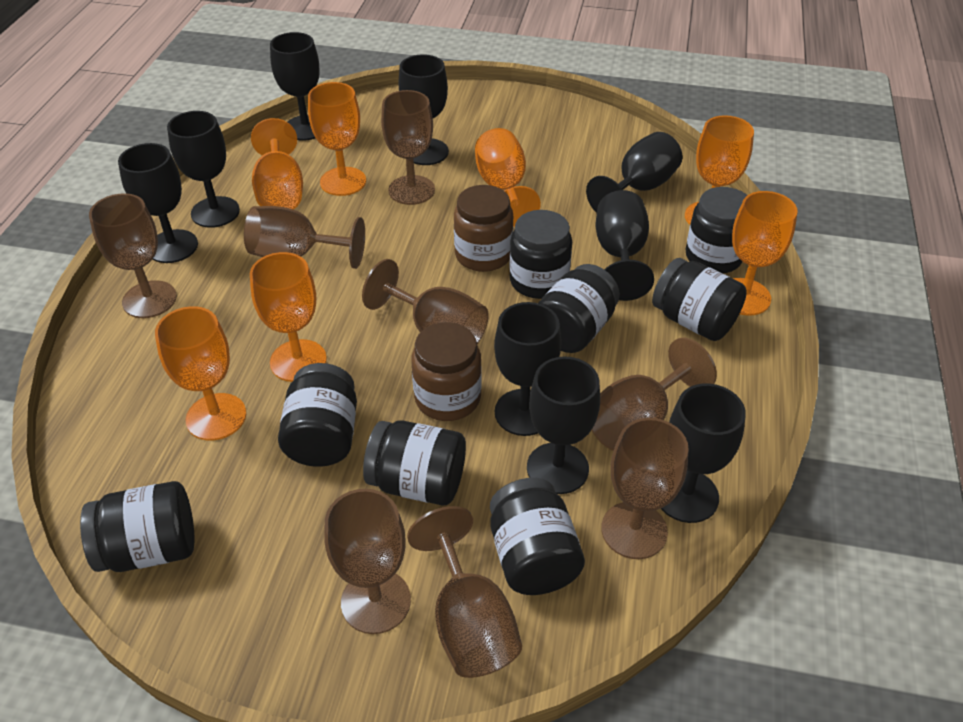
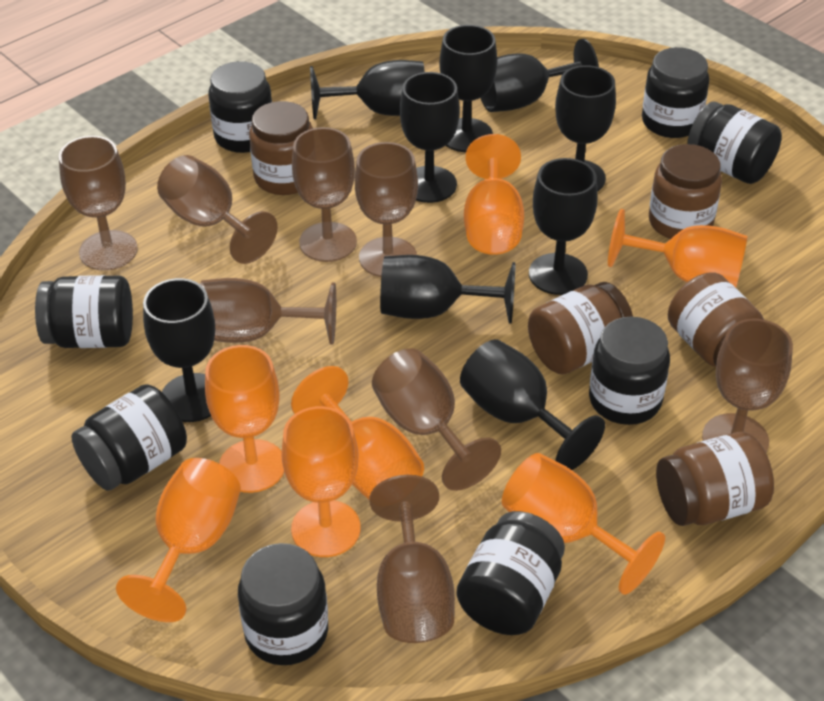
brown jar: 2 -> 5

